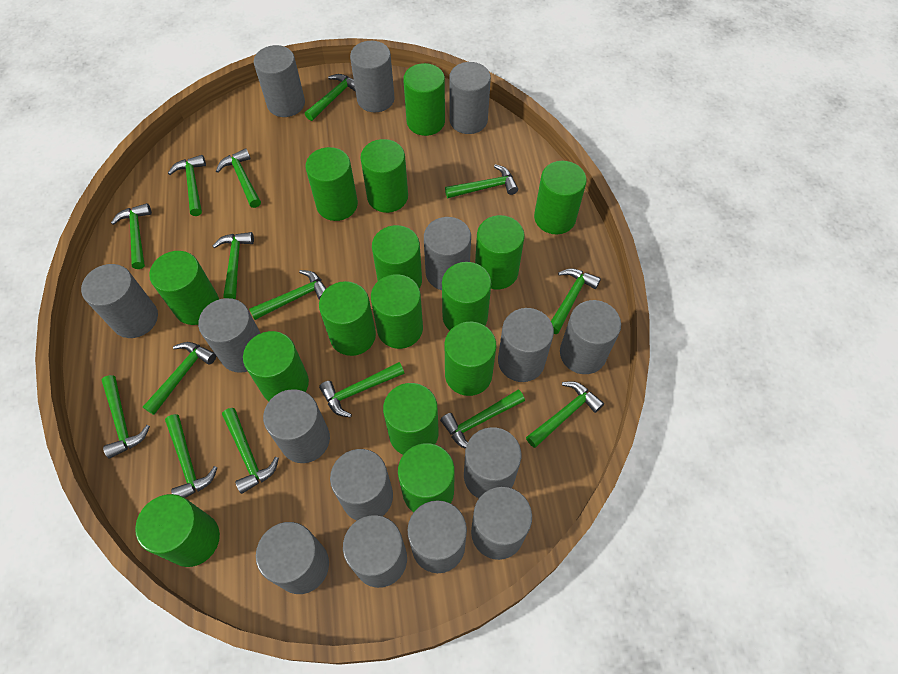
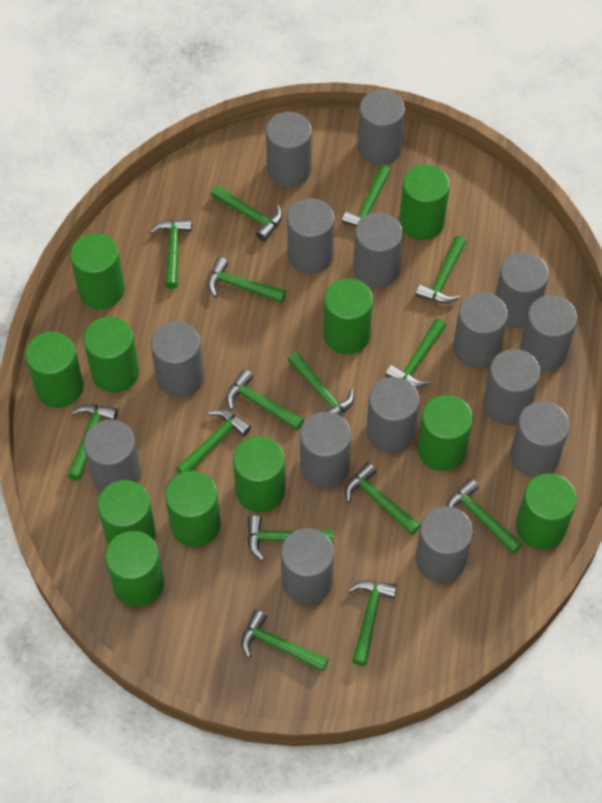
green cylinder: 15 -> 11

